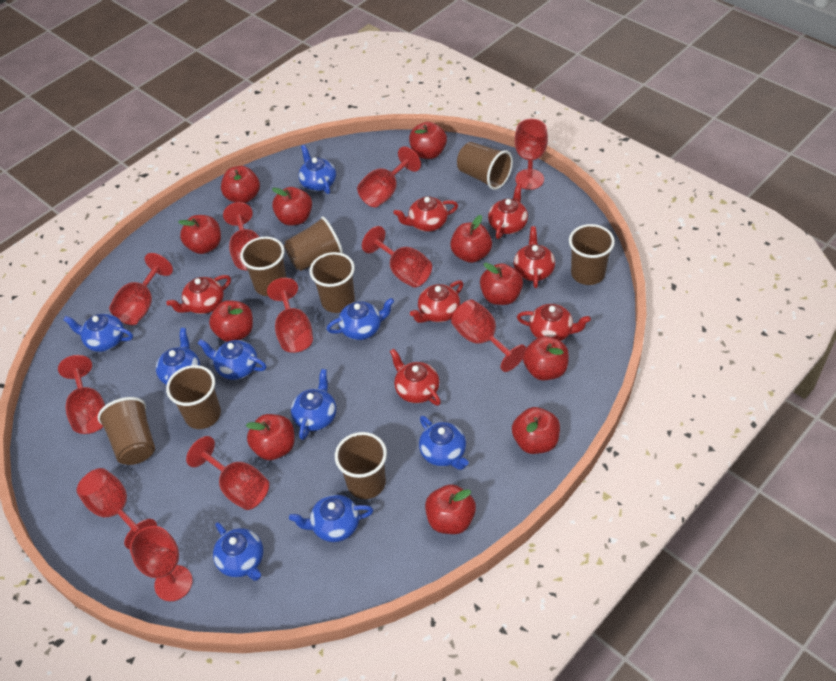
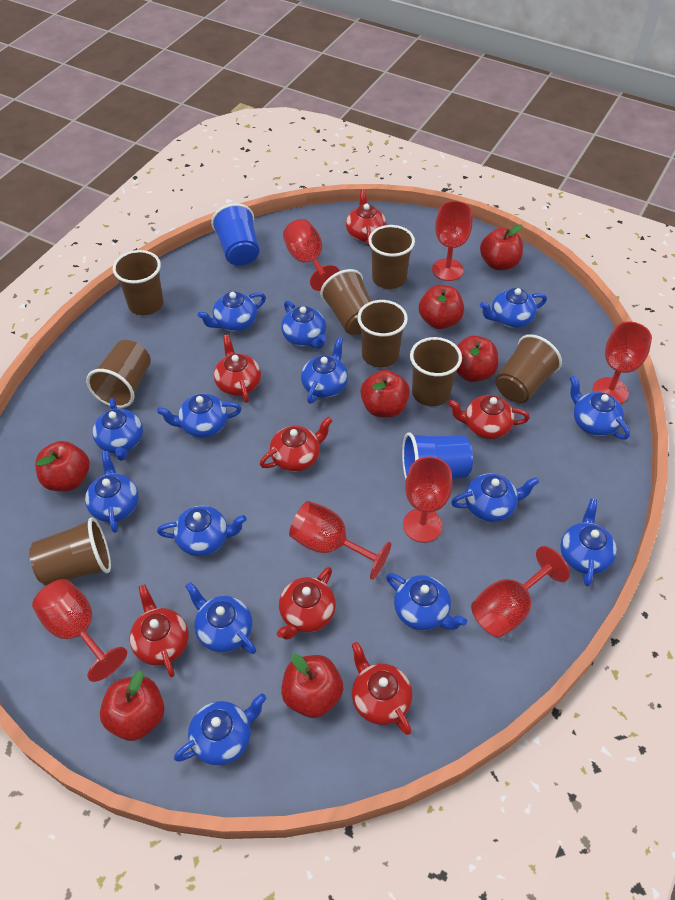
blue cup: 0 -> 2
blue teapot: 9 -> 14
red apple: 11 -> 7
red goblet: 11 -> 7

